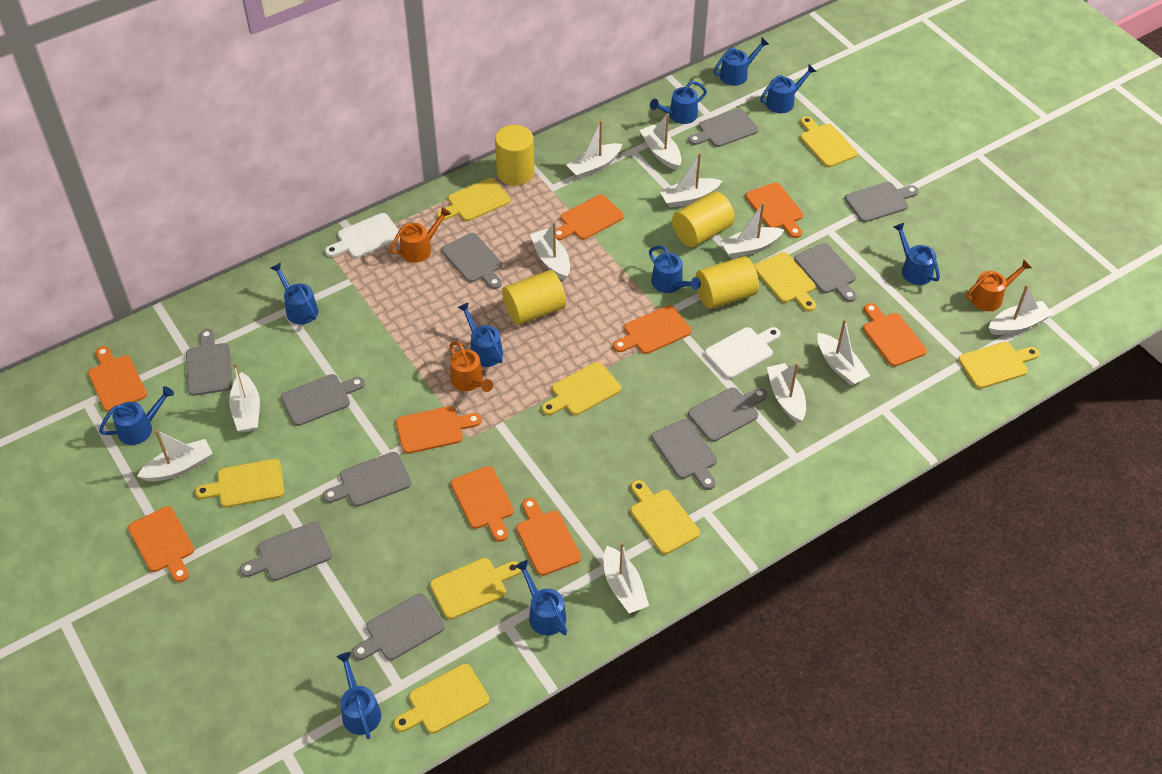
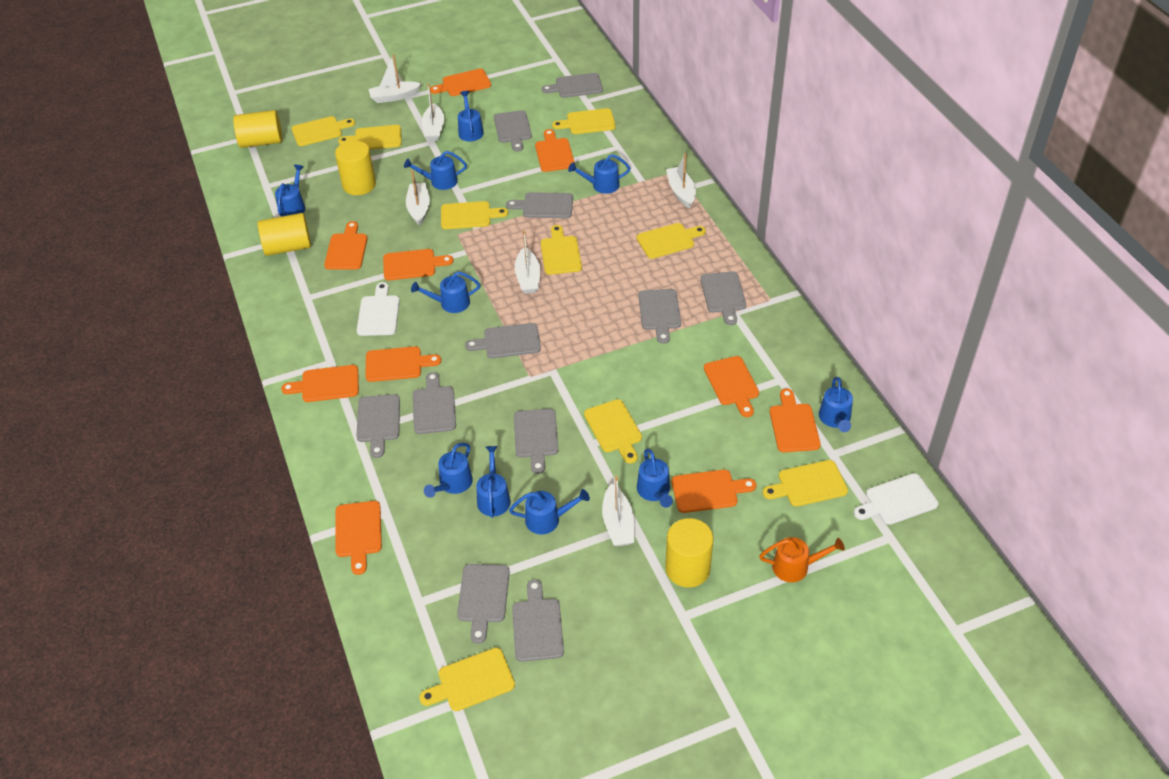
orange cutting board: 9 -> 10
orange watering can: 3 -> 1
white boat: 11 -> 6

